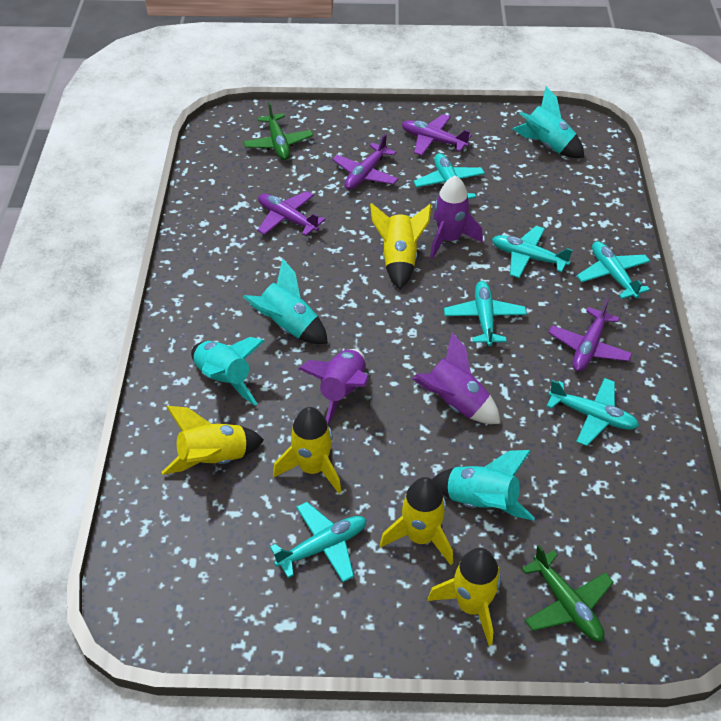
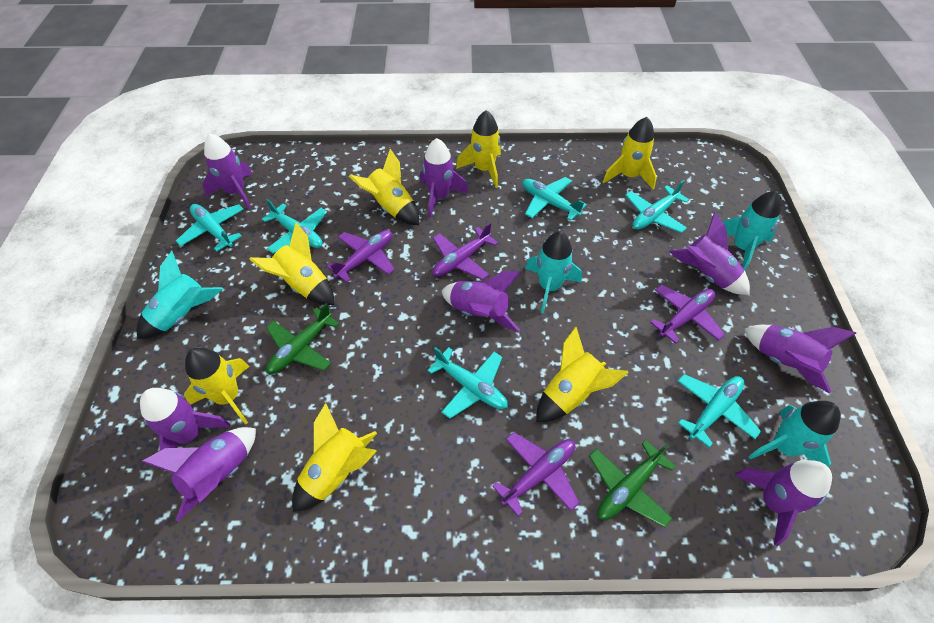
purple rocket: 3 -> 8
yellow rocket: 5 -> 7

